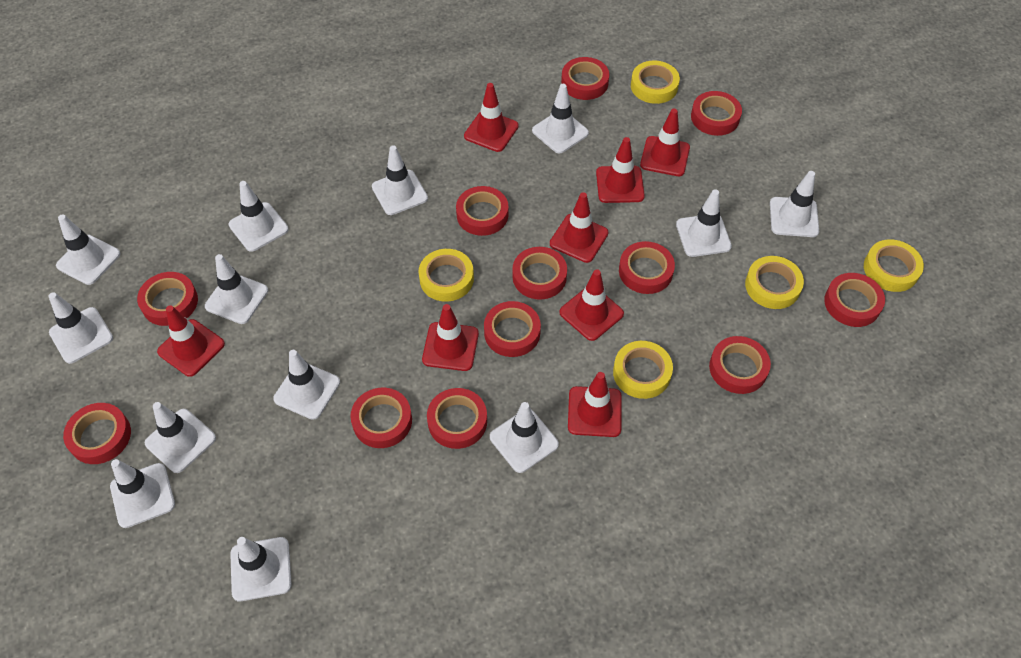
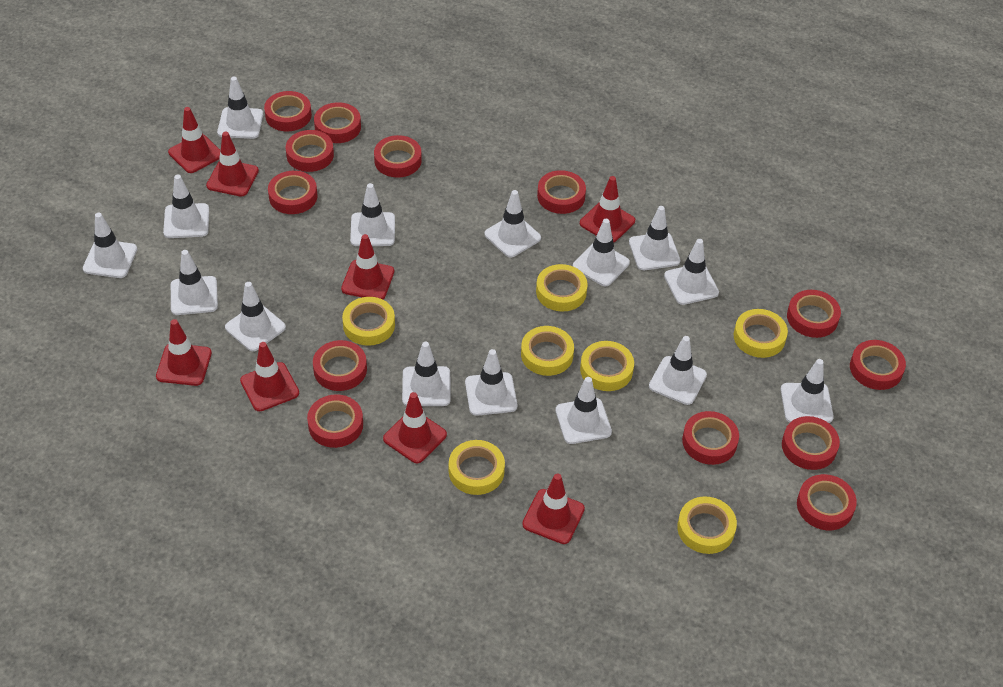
red tape: 12 -> 13
white traffic cone: 13 -> 15
yellow tape: 5 -> 7

